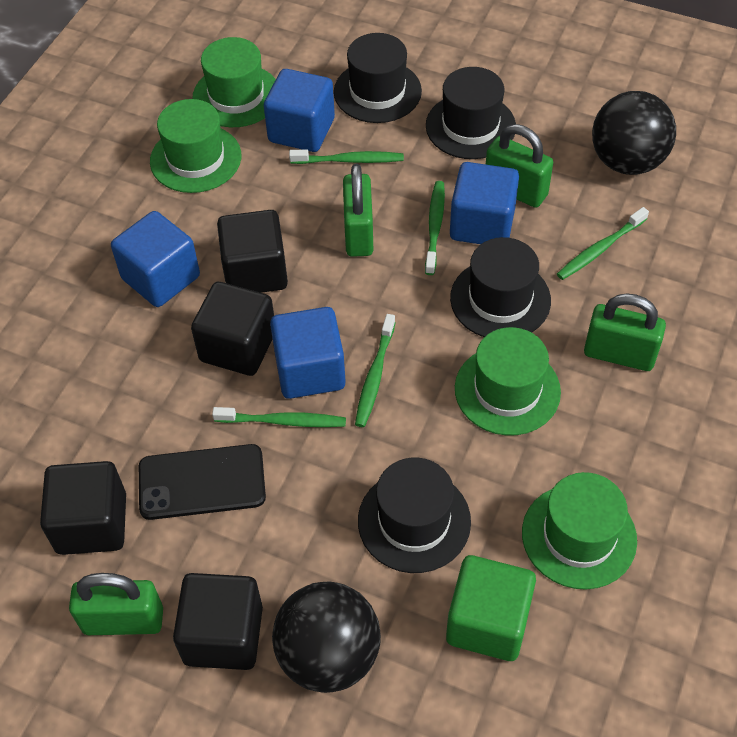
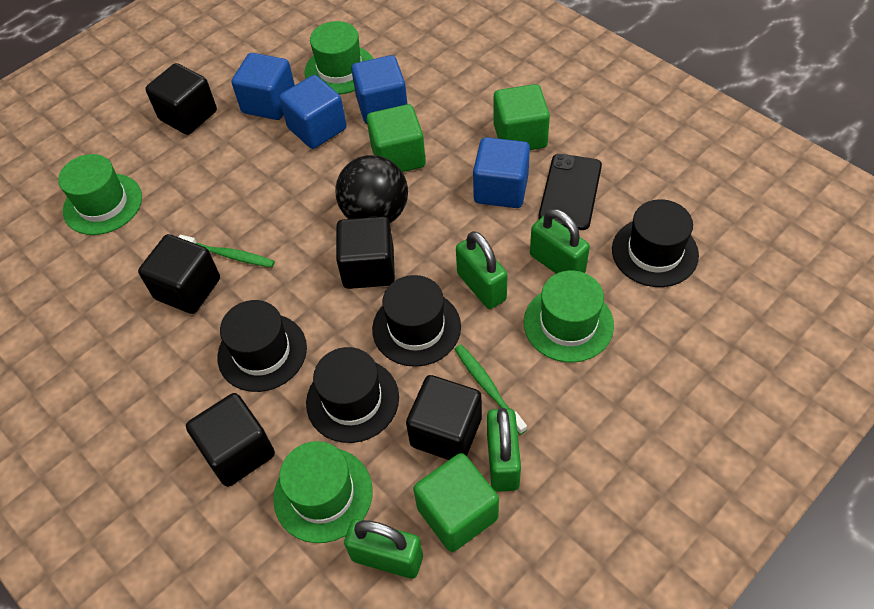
black ball: 2 -> 1
black cube: 4 -> 5
green cube: 1 -> 3
green toothbrush: 5 -> 2

